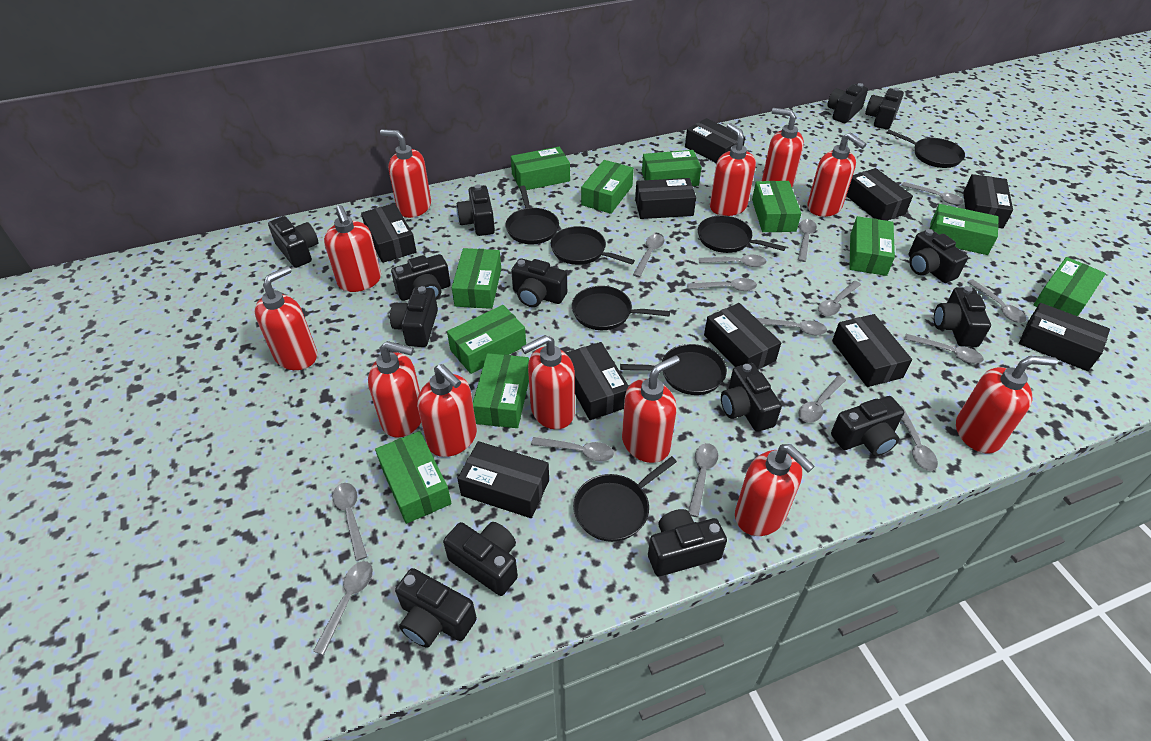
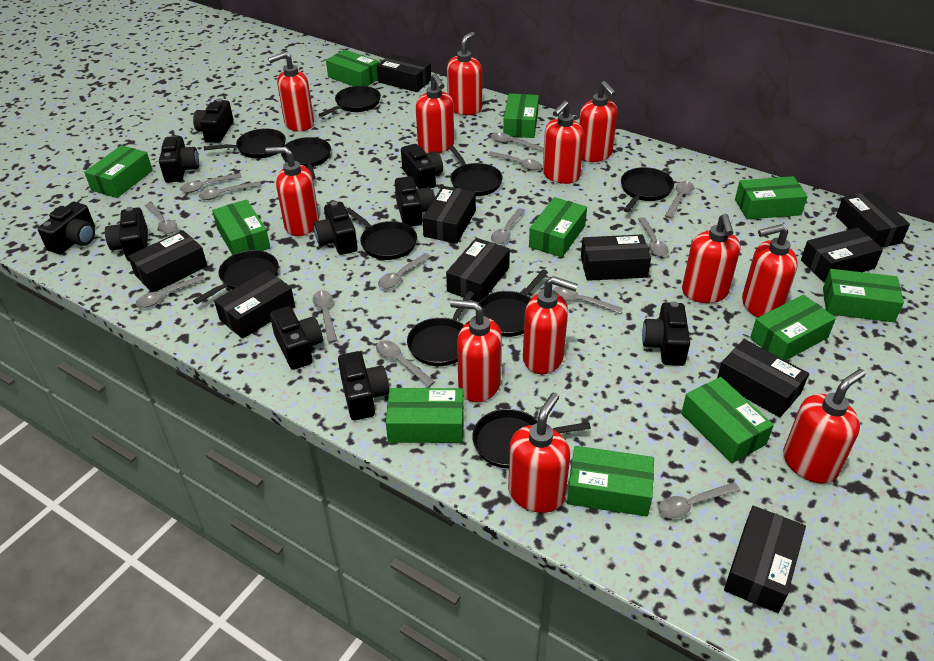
black camera: 14 -> 10
black pan: 7 -> 10
grey spoon: 15 -> 14

